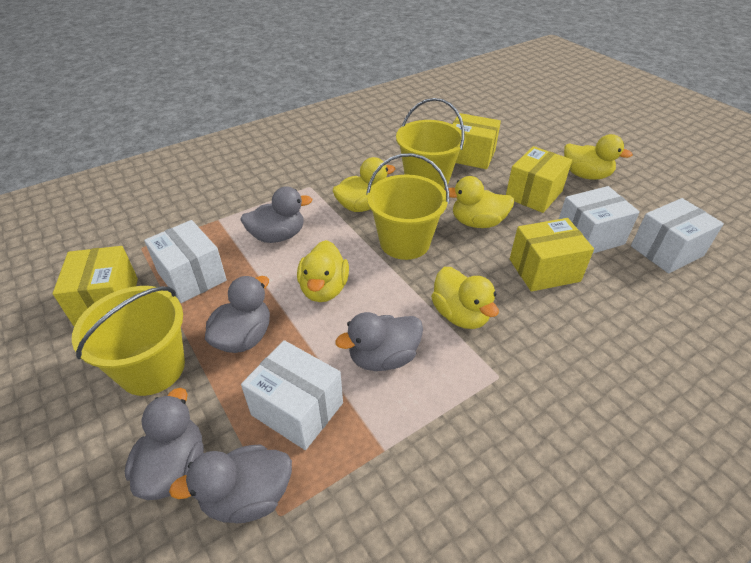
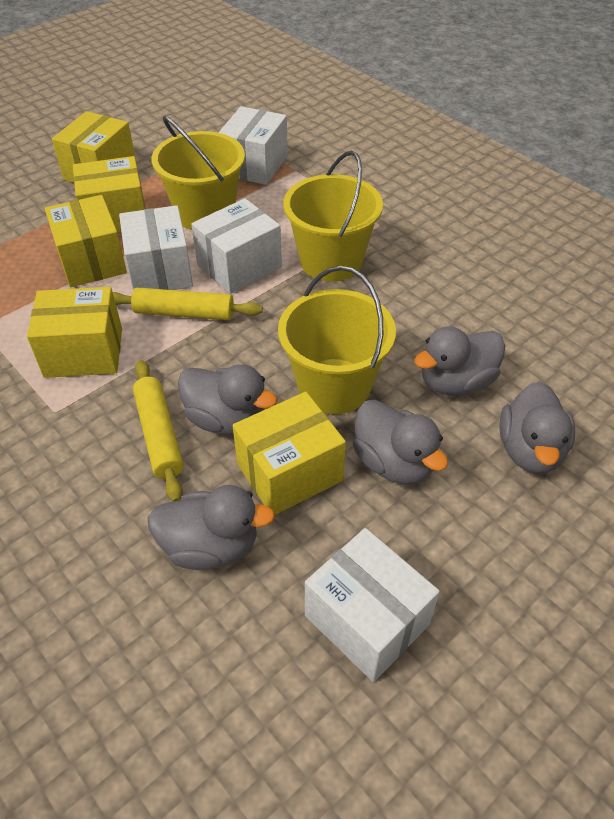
yellow box: 4 -> 5
yellow duck: 5 -> 0
yellow rolling pin: 0 -> 2

